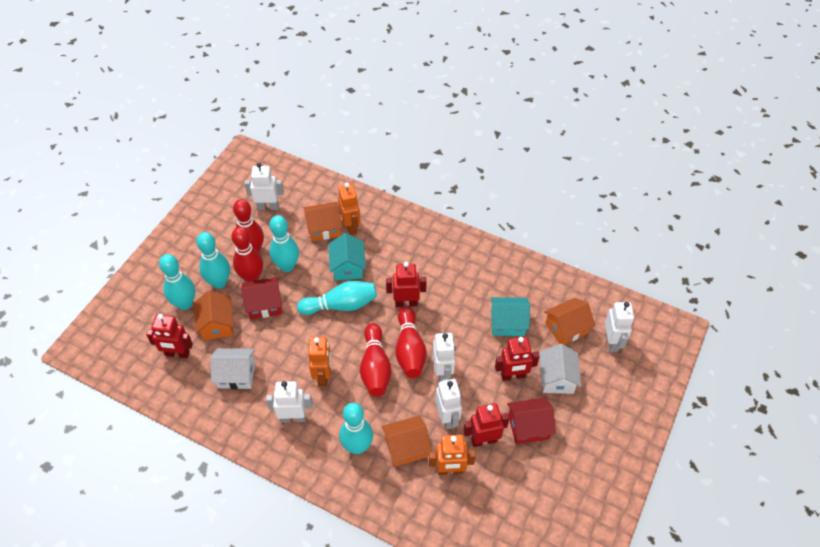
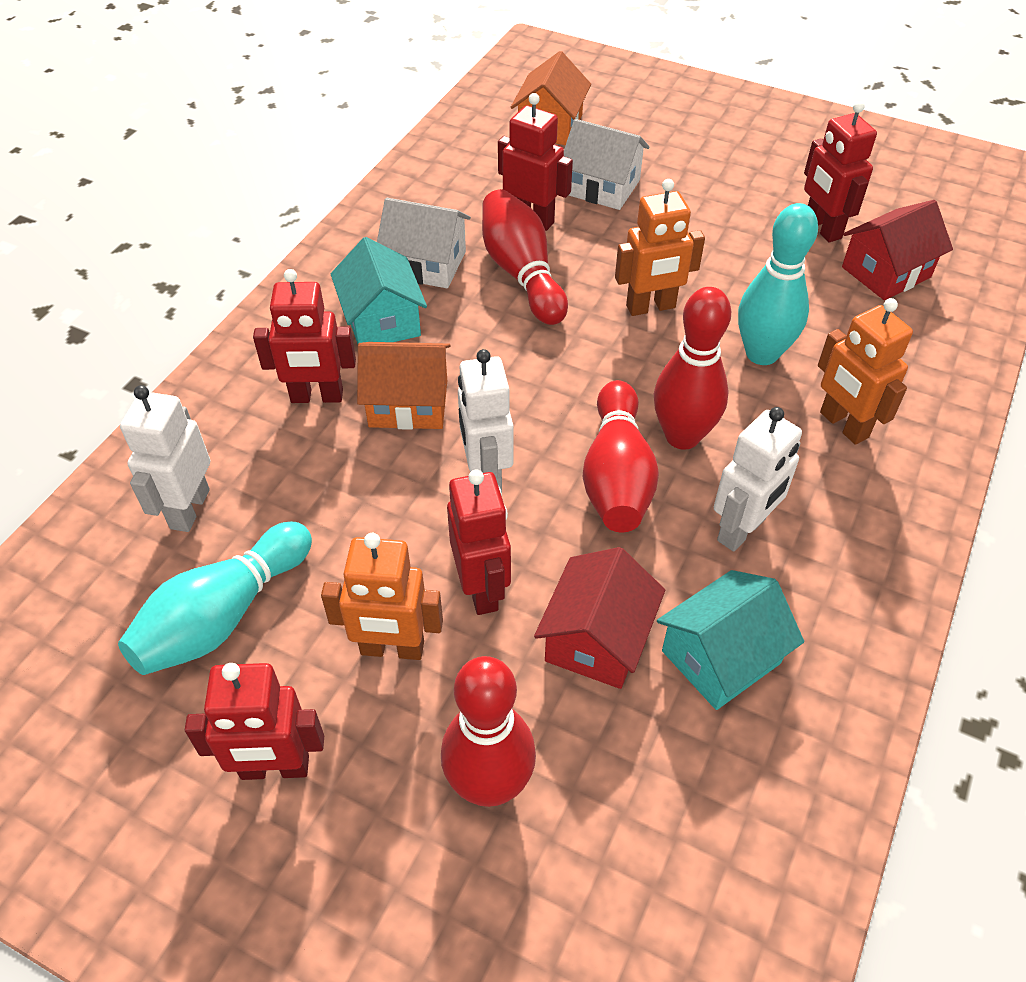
orange house: 4 -> 2
red robot: 4 -> 5
turquoise bowling pin: 5 -> 2
white robot: 5 -> 3

